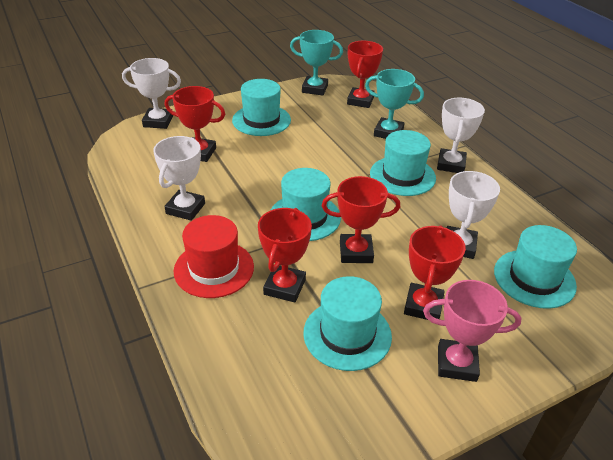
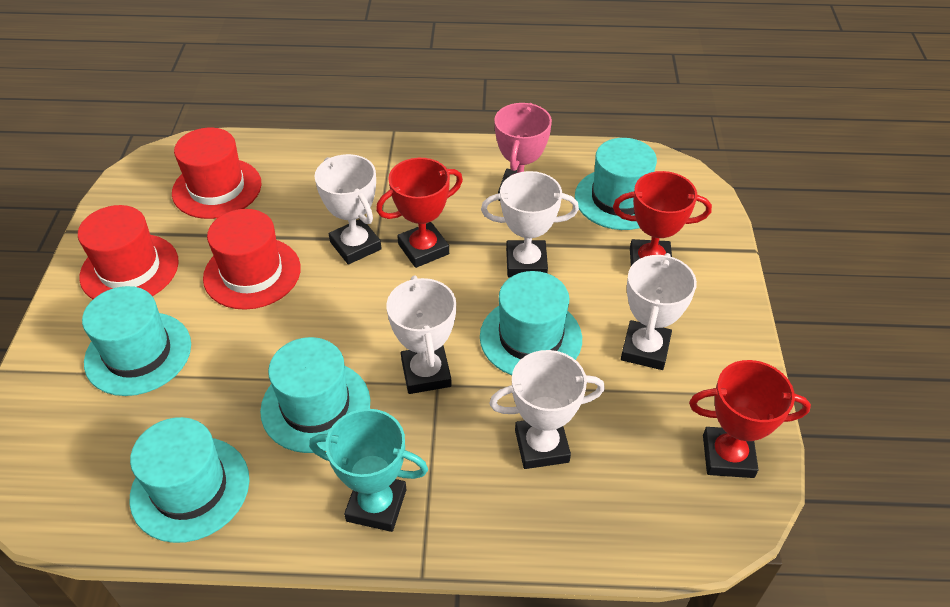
red hat: 1 -> 3
red trophy: 5 -> 3
turquoise trophy: 2 -> 1
white trophy: 4 -> 5

